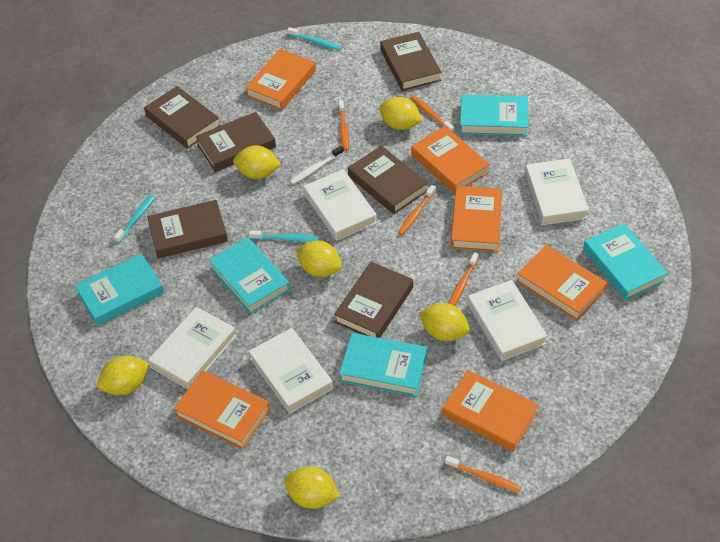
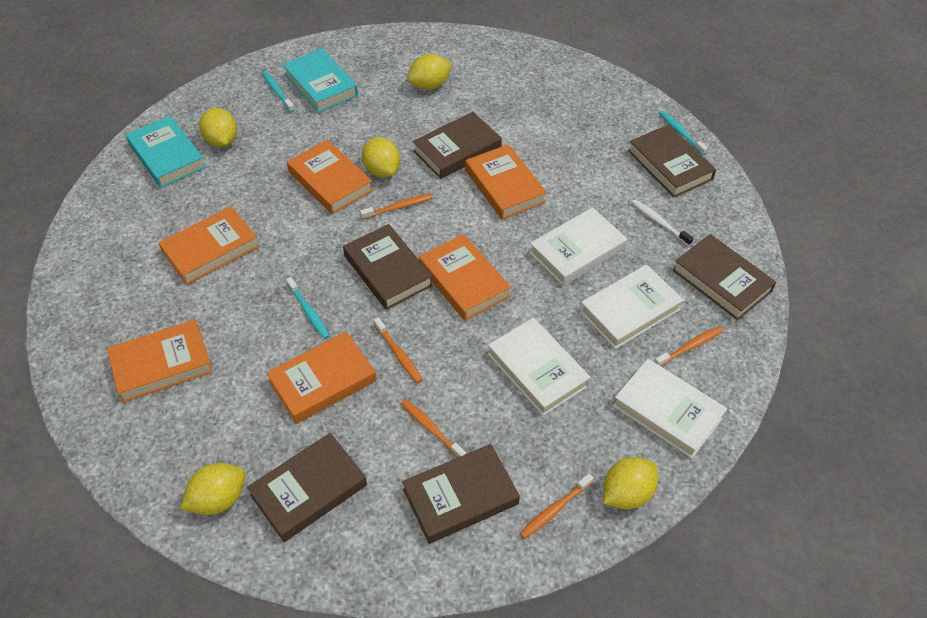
turquoise book: 5 -> 2
white book: 5 -> 4
yellow lemon: 6 -> 5

